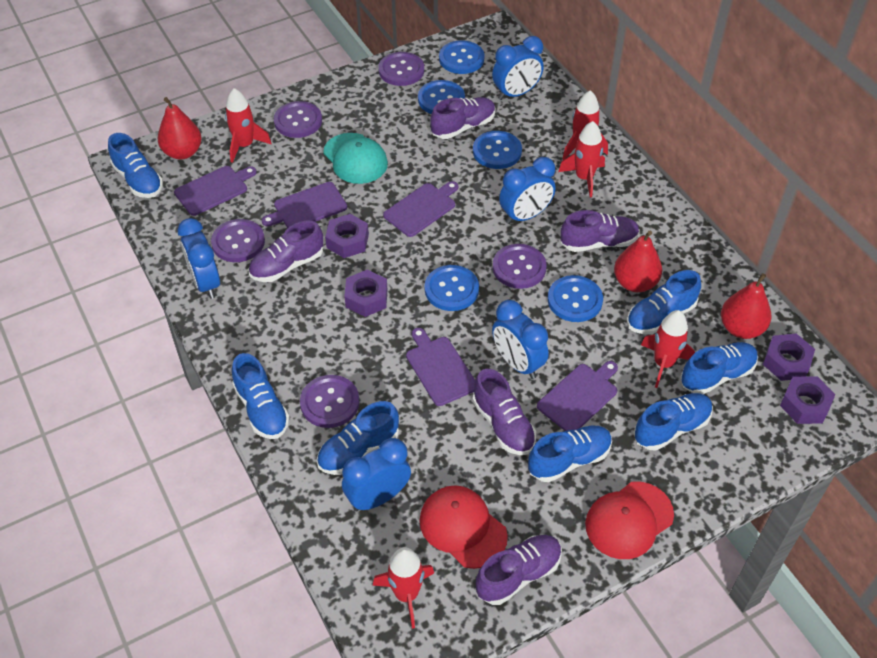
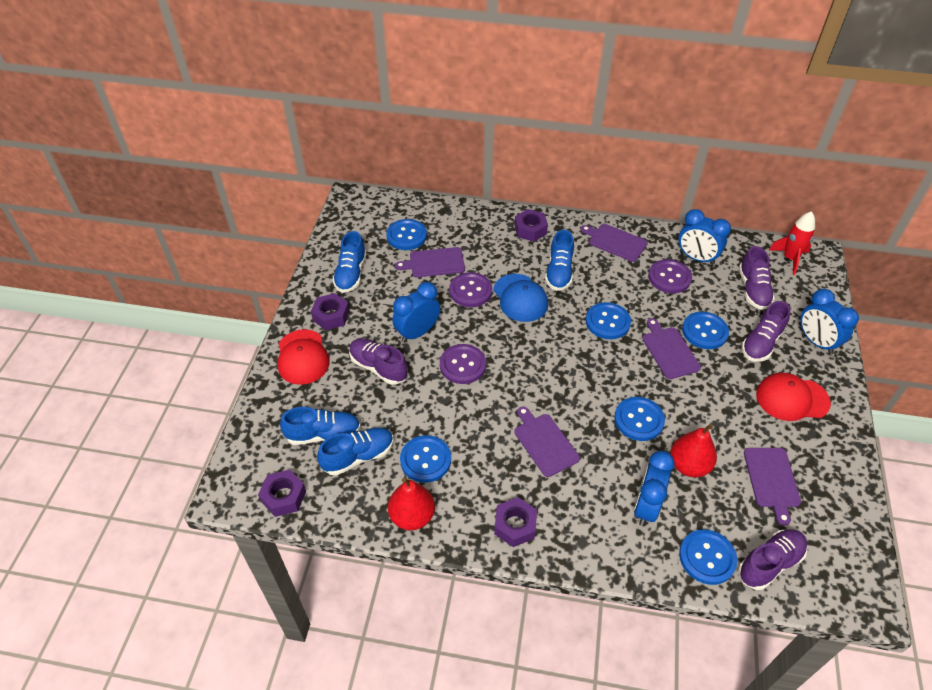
blue button: 5 -> 6
blue cap: 0 -> 1
blue clock: 5 -> 4
blue shoe: 7 -> 4
purple button: 5 -> 3
purple shoe: 5 -> 4
red pear: 3 -> 2
red rocket: 5 -> 1
turquoise cap: 1 -> 0

